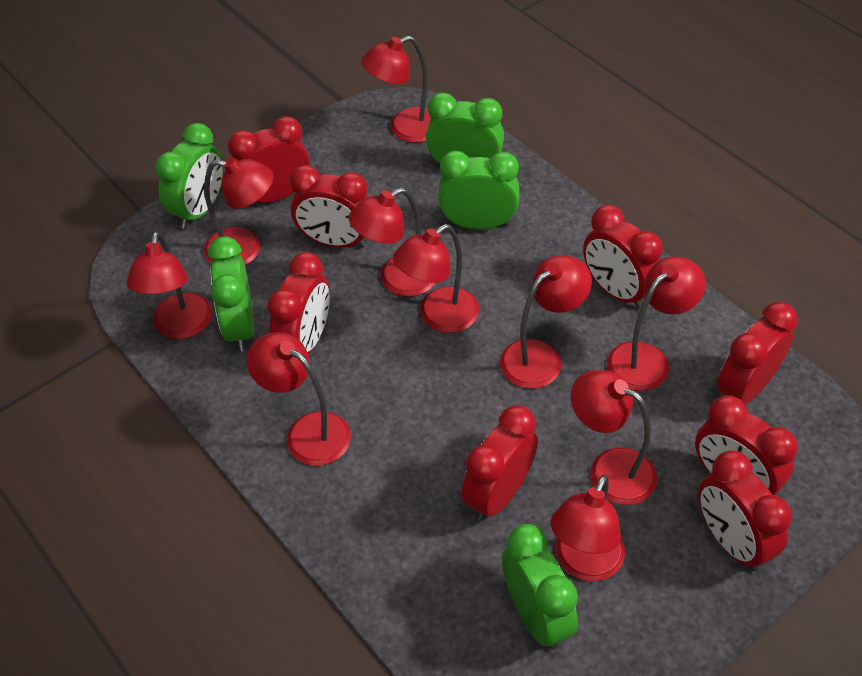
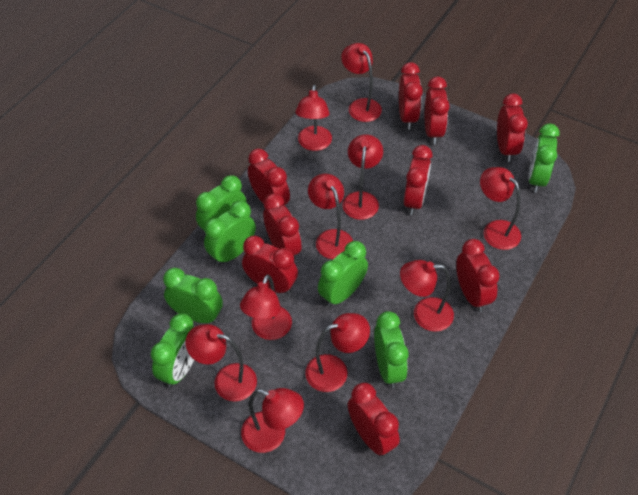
green clock: 5 -> 7
red clock: 8 -> 9

